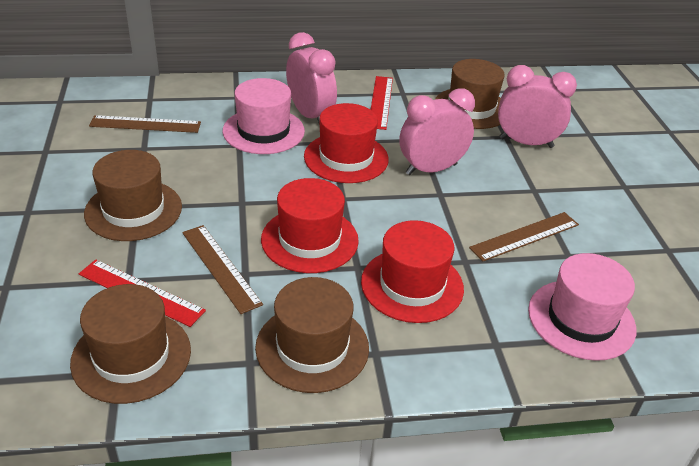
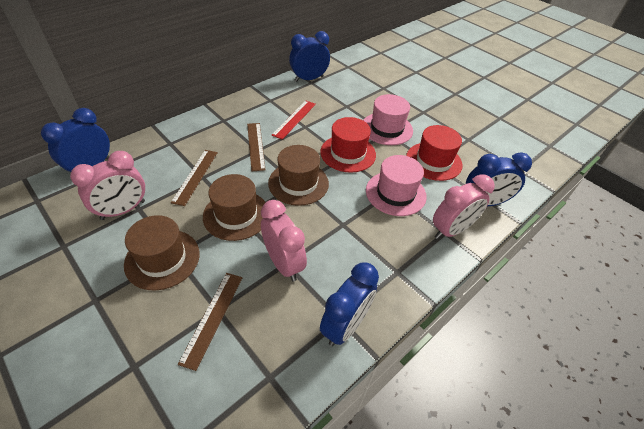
blue clock: 0 -> 4
brown hat: 4 -> 3
red hat: 3 -> 2
red ruler: 2 -> 1

